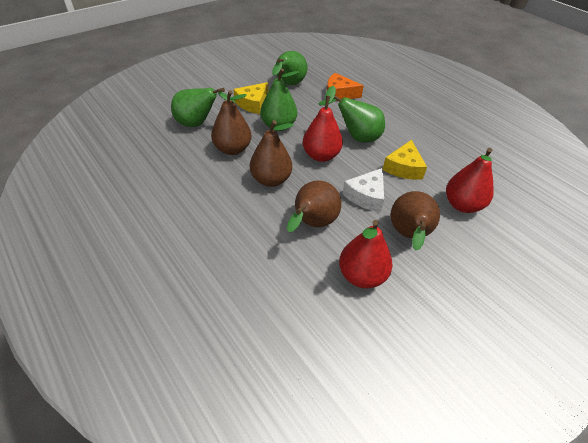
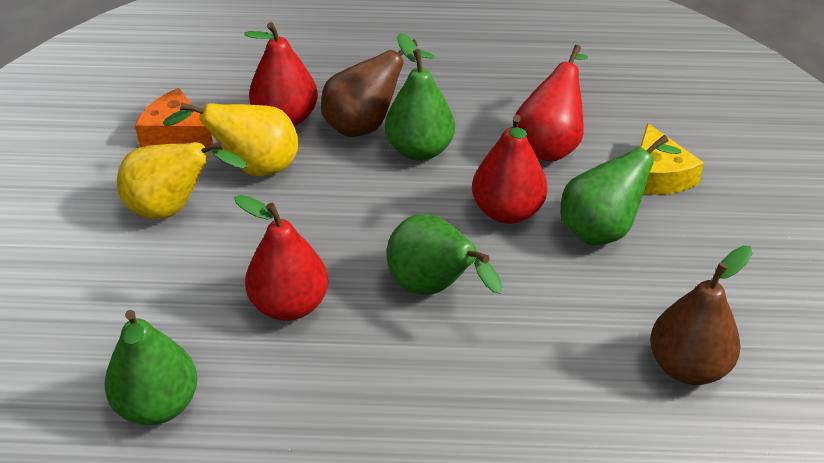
brown pear: 4 -> 2
red pear: 3 -> 4
white cheese: 1 -> 0
yellow cheese: 2 -> 1
yellow pear: 0 -> 2

